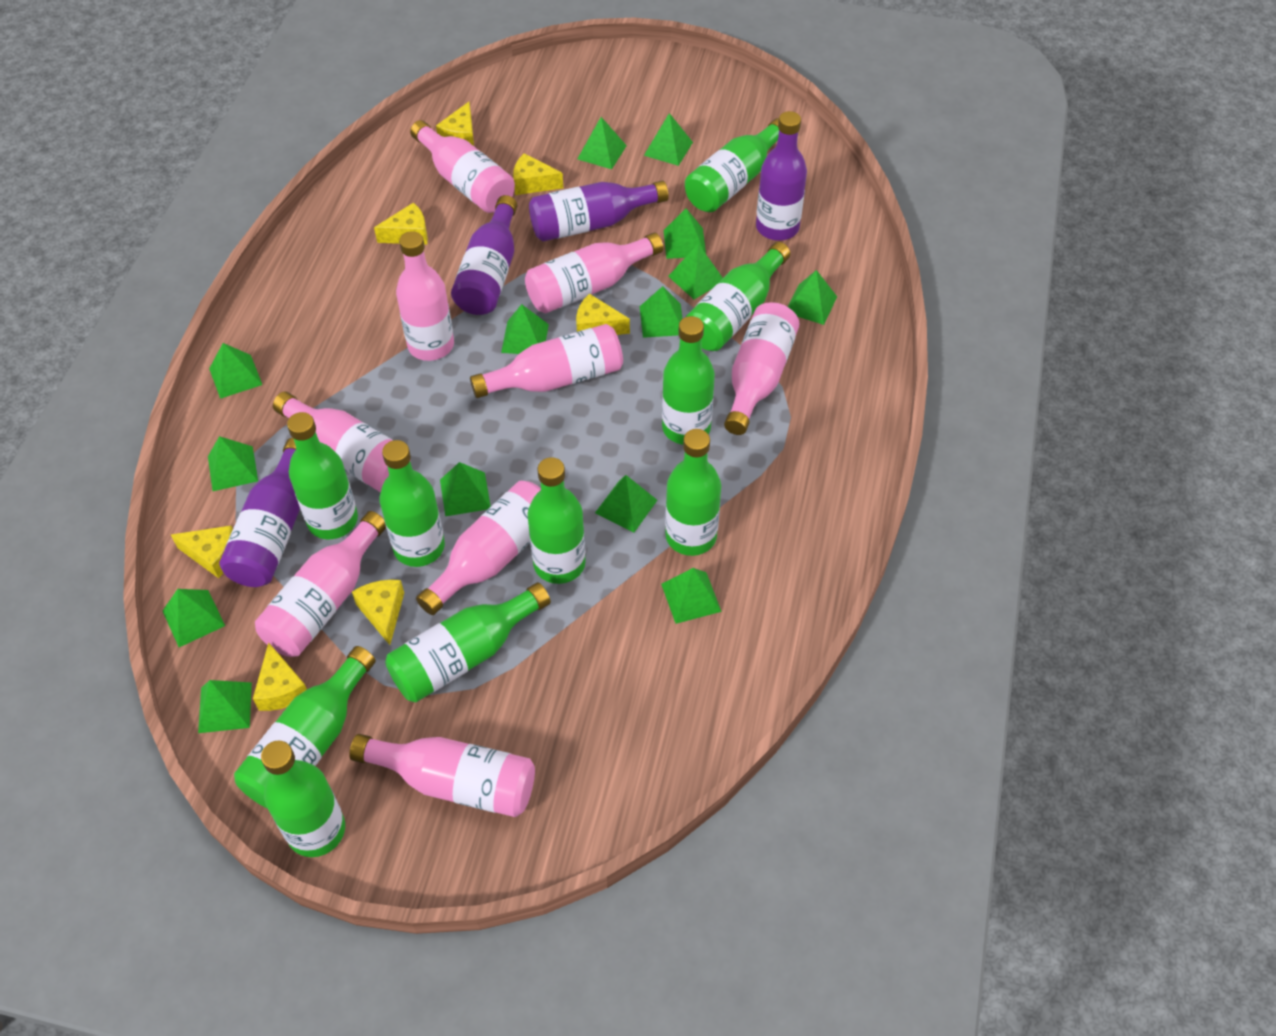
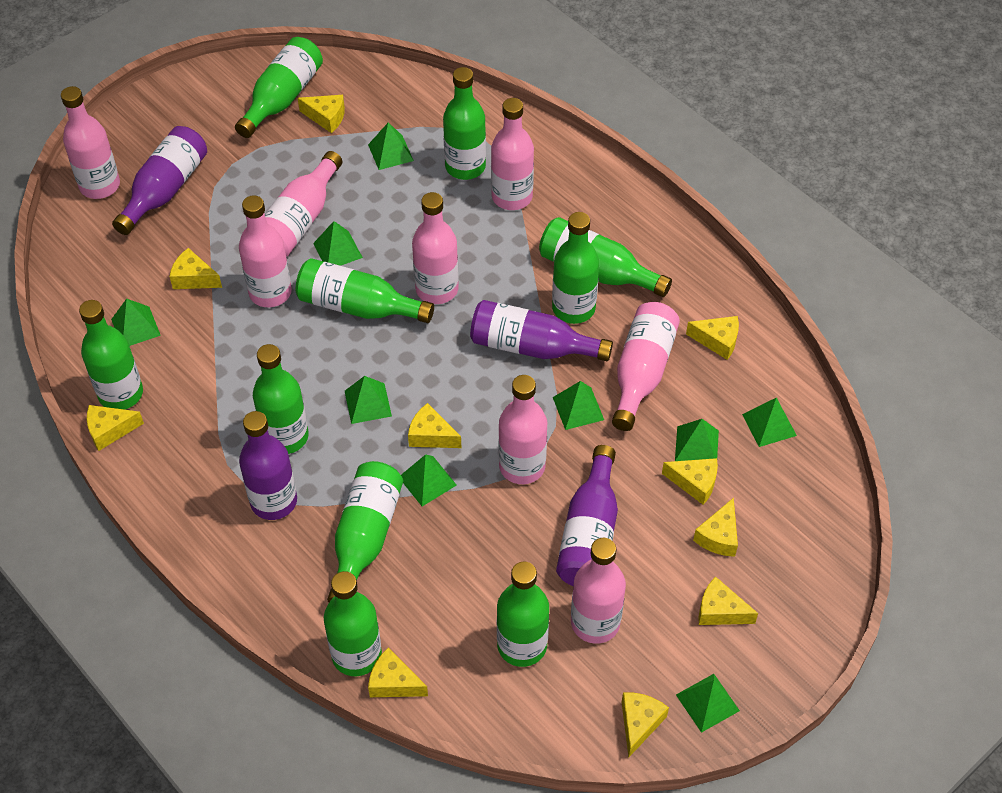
green pyramid: 14 -> 9
pink bottle: 9 -> 8
yellow cheese: 7 -> 10

